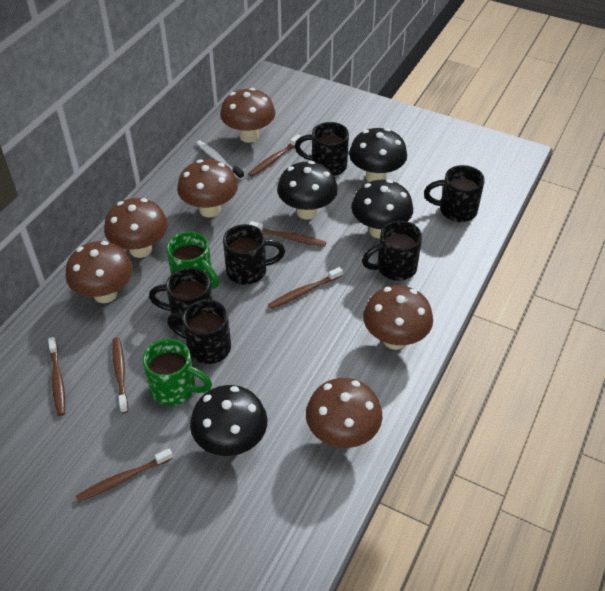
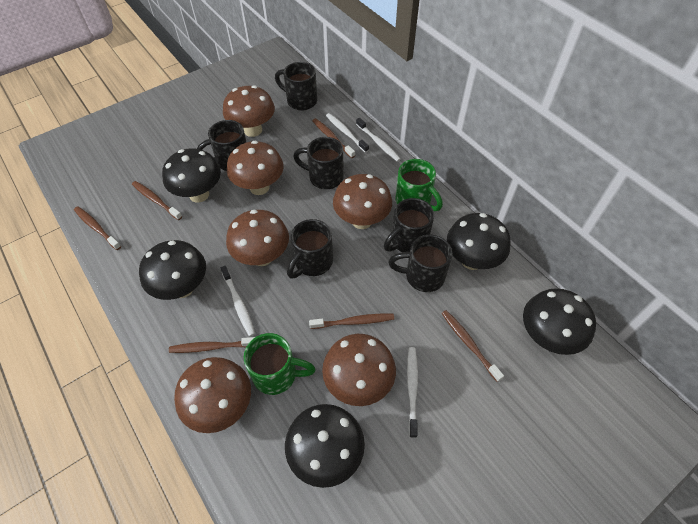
black mushroom: 4 -> 5
white toothbrush: 1 -> 4

